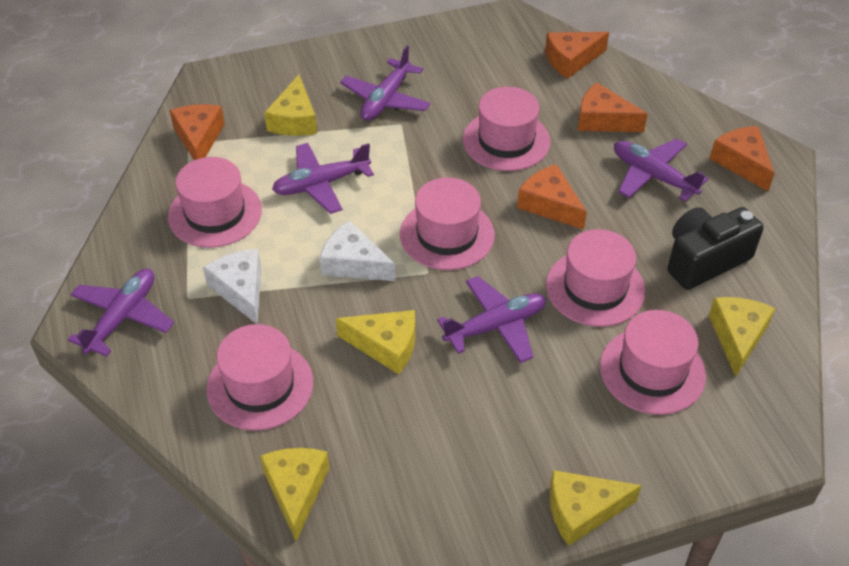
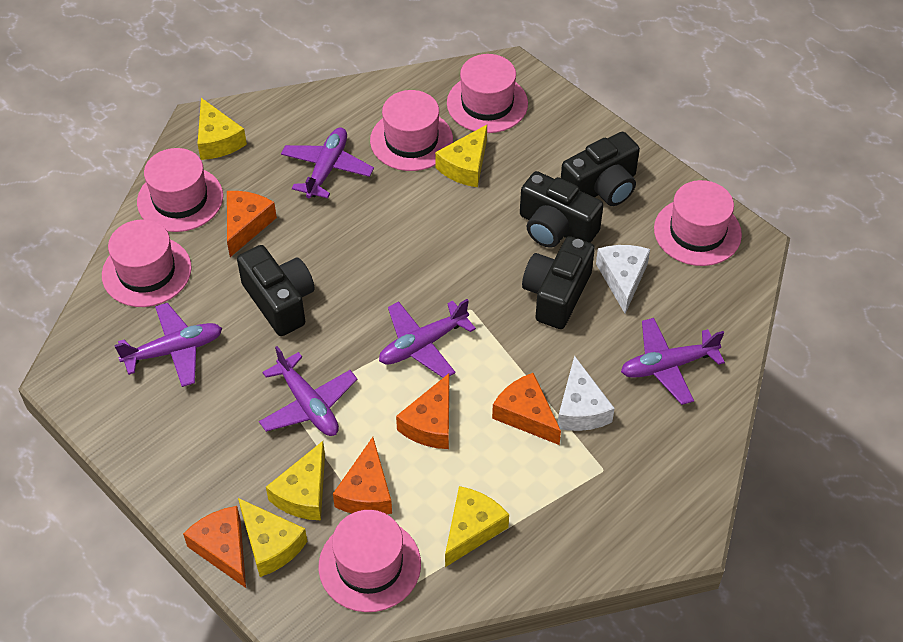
black camera: 1 -> 4

